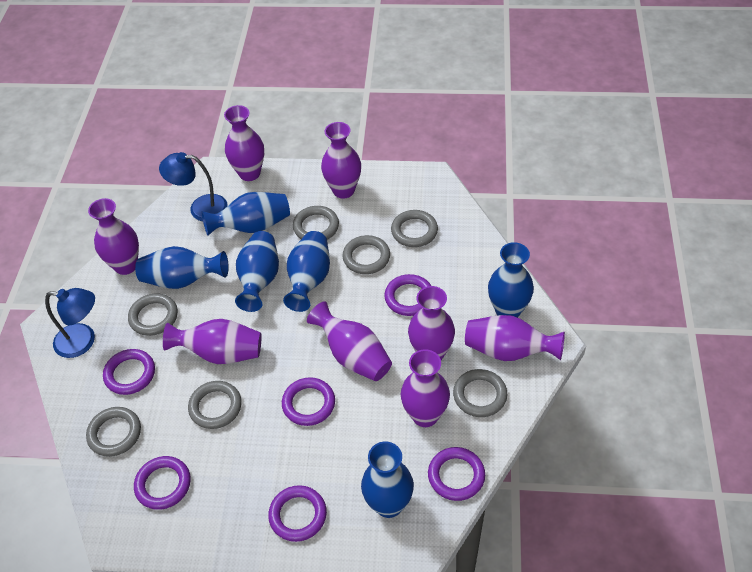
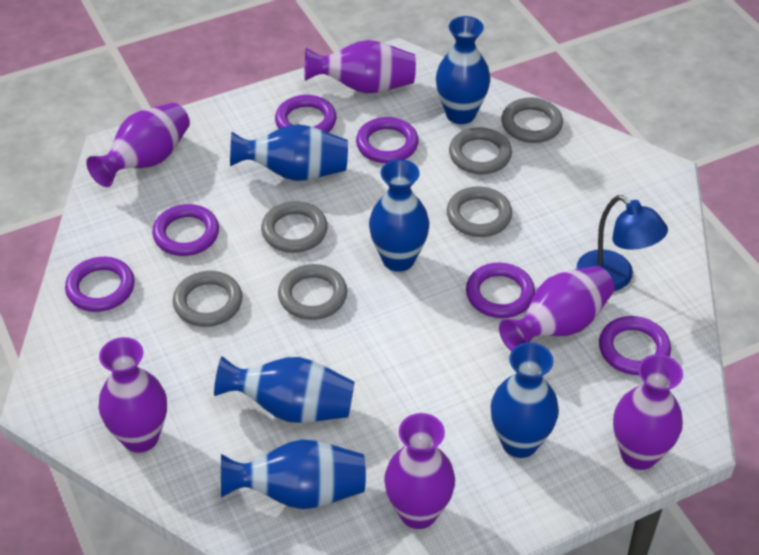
blue lamp: 2 -> 1
grey ring: 7 -> 6
purple vase: 8 -> 6

